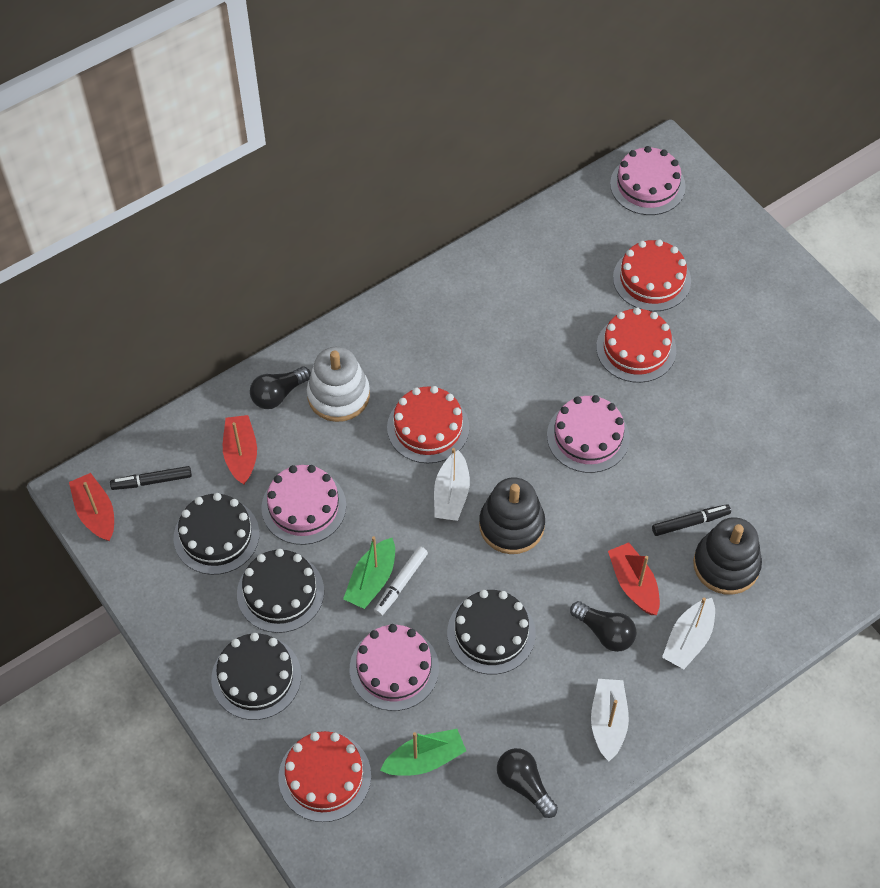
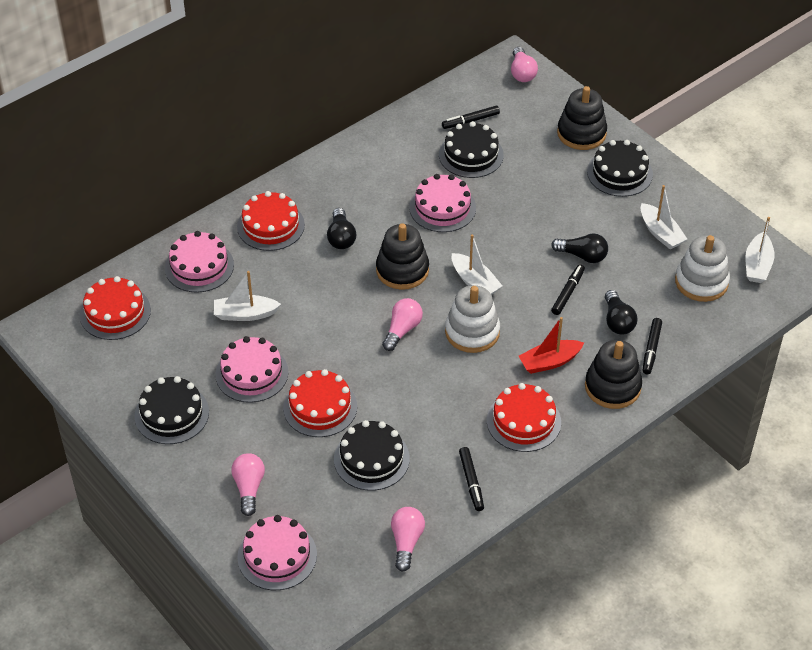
black marker: 2 -> 4
black stacking toy: 2 -> 3
green boat: 2 -> 0
pink light bulb: 0 -> 4
red boat: 3 -> 1
white boat: 3 -> 4
white marker: 1 -> 0
white stacking toy: 1 -> 2

